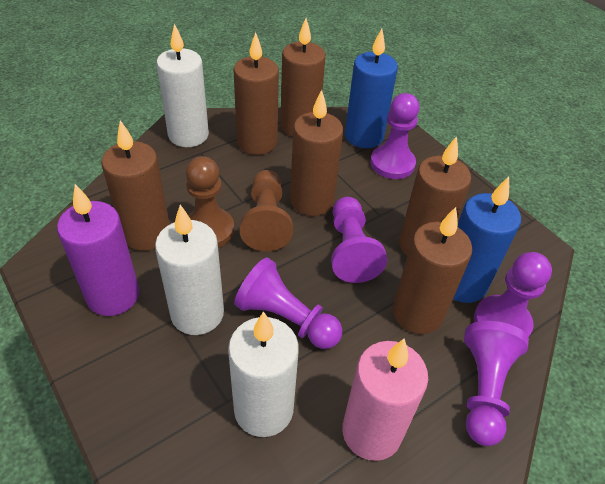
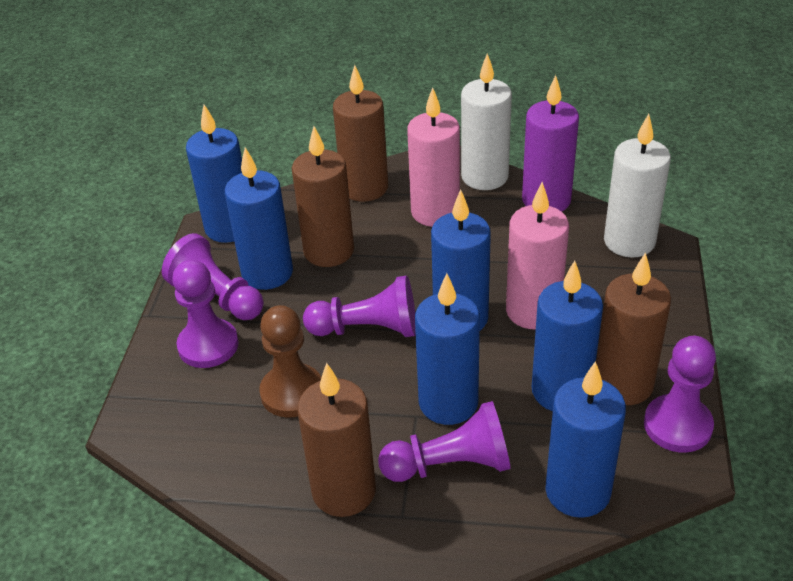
blue candle: 2 -> 6
brown candle: 6 -> 4
brown pawn: 2 -> 1
pink candle: 1 -> 2
white candle: 3 -> 2

